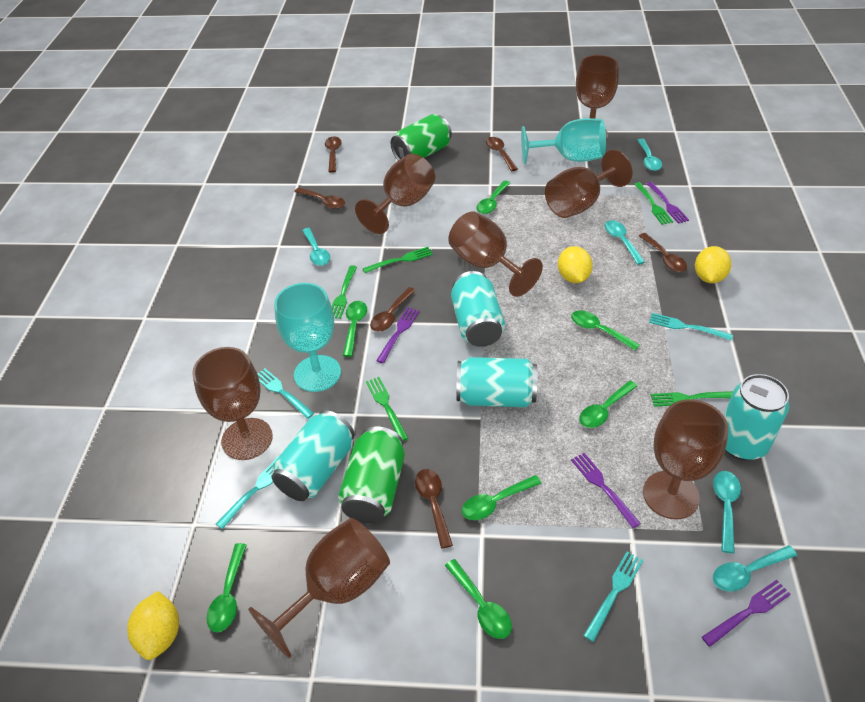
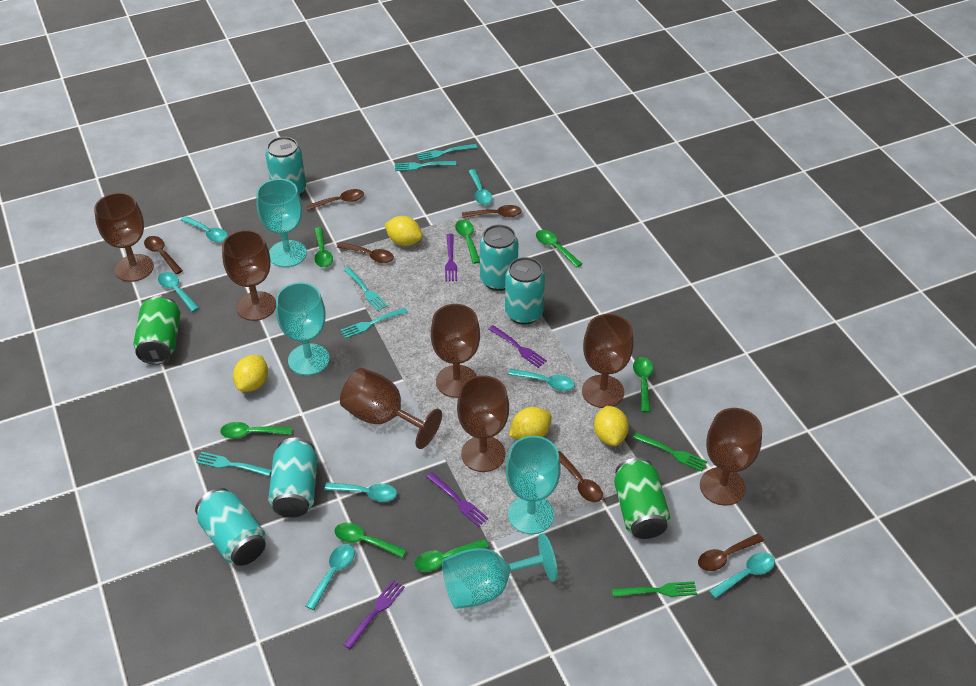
green fork: 5 -> 2
turquoise can: 4 -> 5
turquoise fork: 4 -> 5
turquoise goblet: 2 -> 4
turquoise spoon: 5 -> 7
yellow lemon: 3 -> 4

